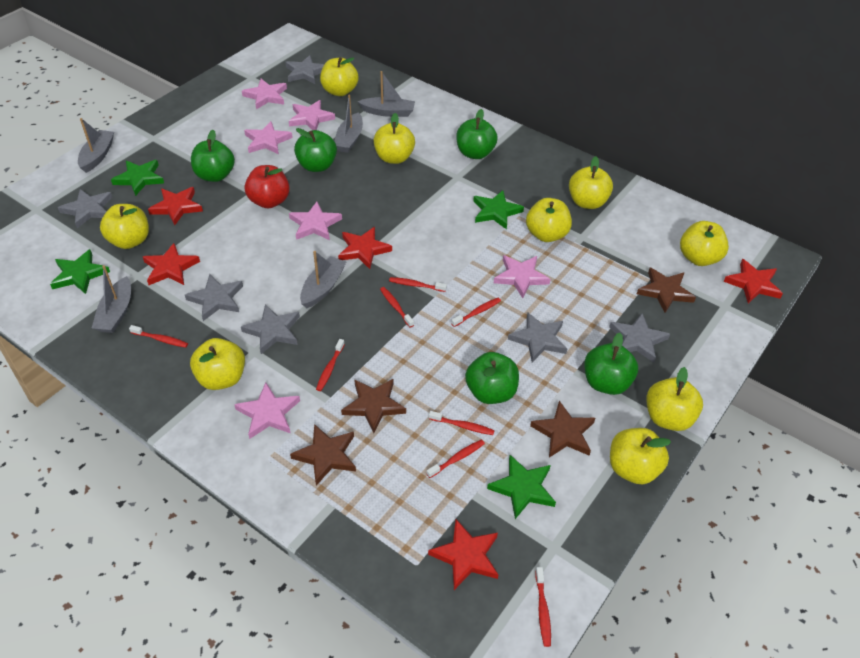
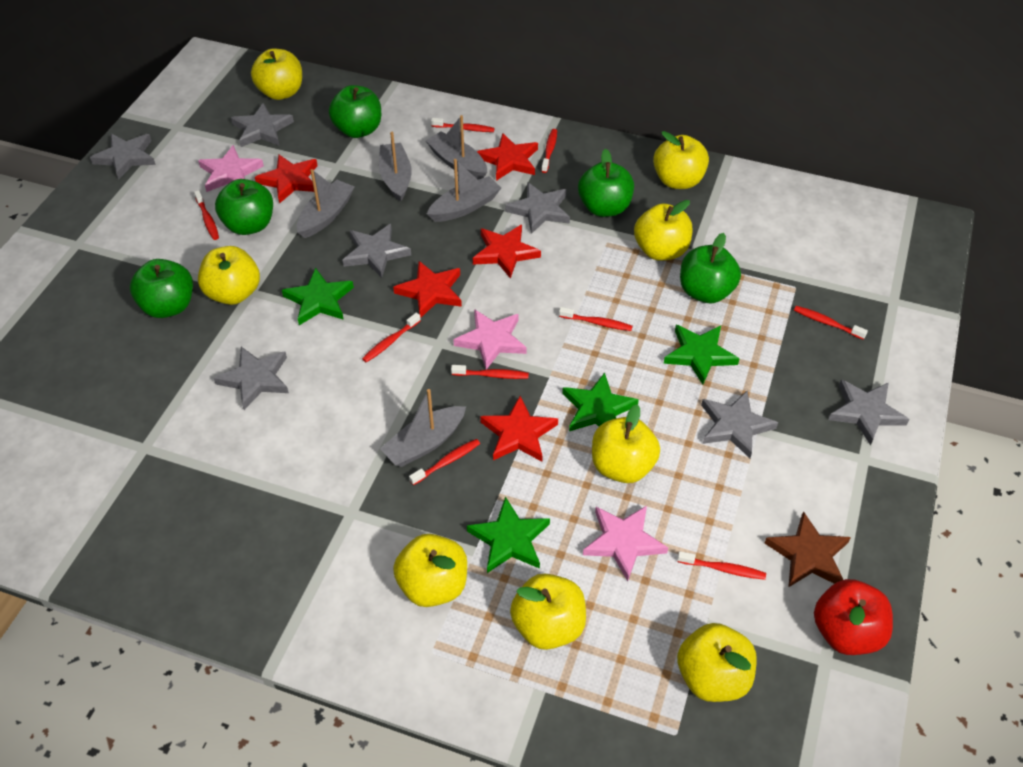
brown star: 4 -> 1
grey star: 6 -> 7
pink star: 6 -> 3
red toothbrush: 8 -> 9
yellow apple: 9 -> 8

